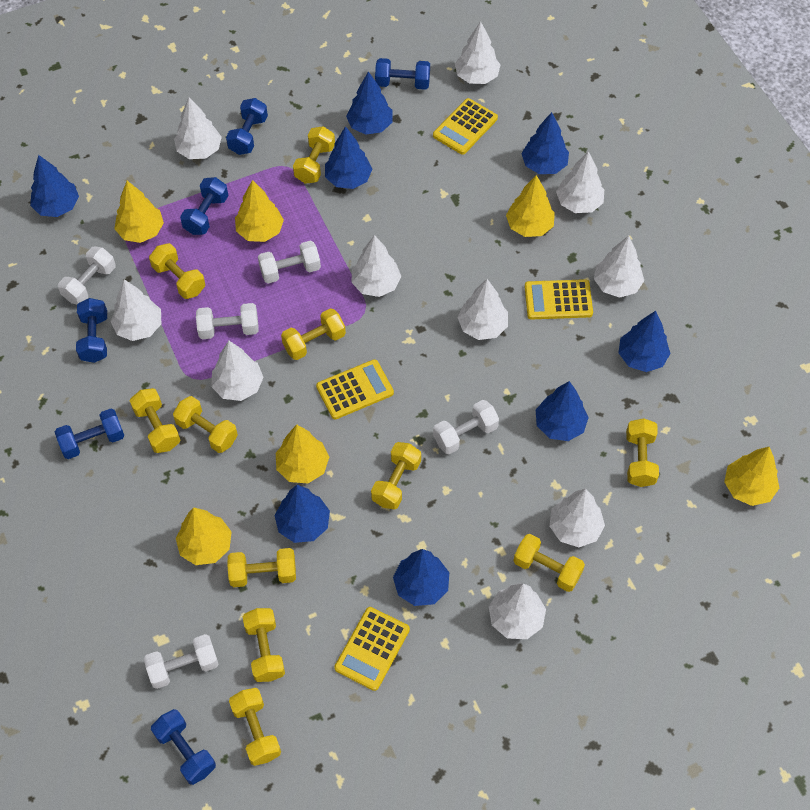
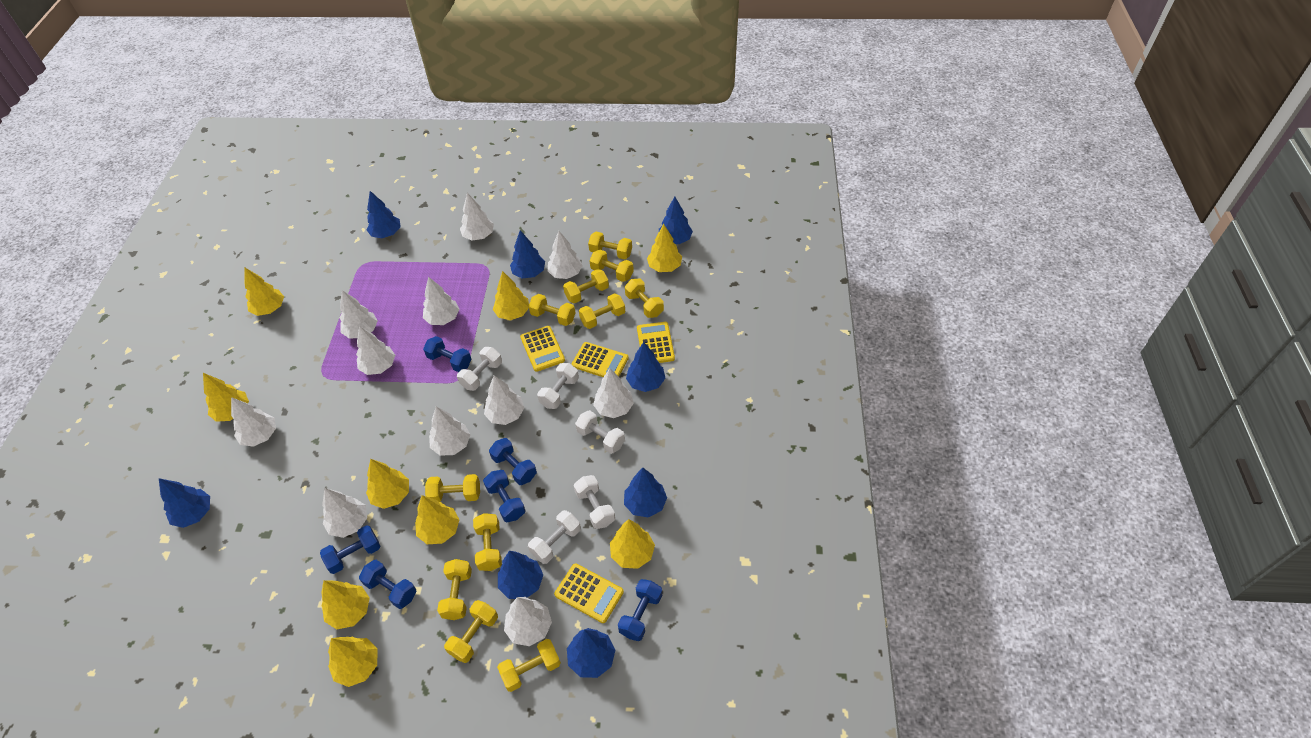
white tree: 10 -> 11
yellow tree: 6 -> 9

